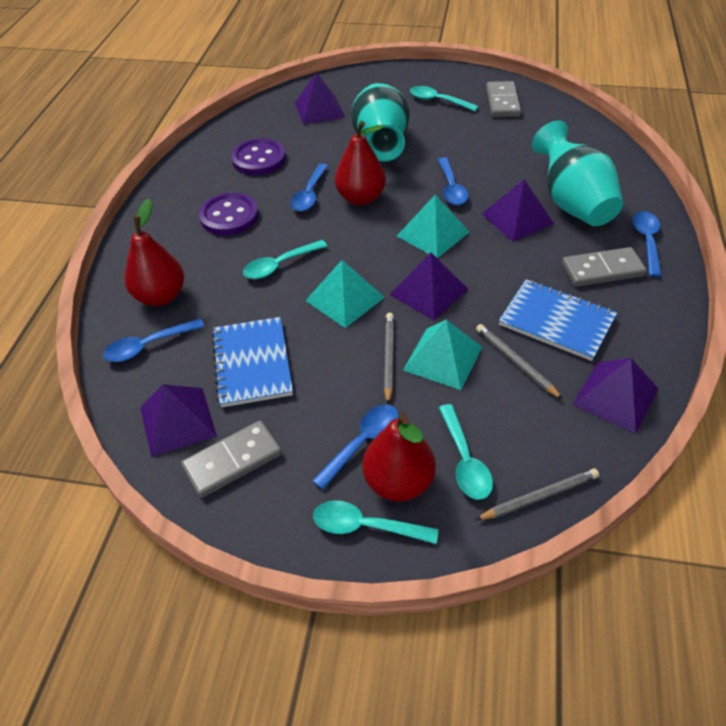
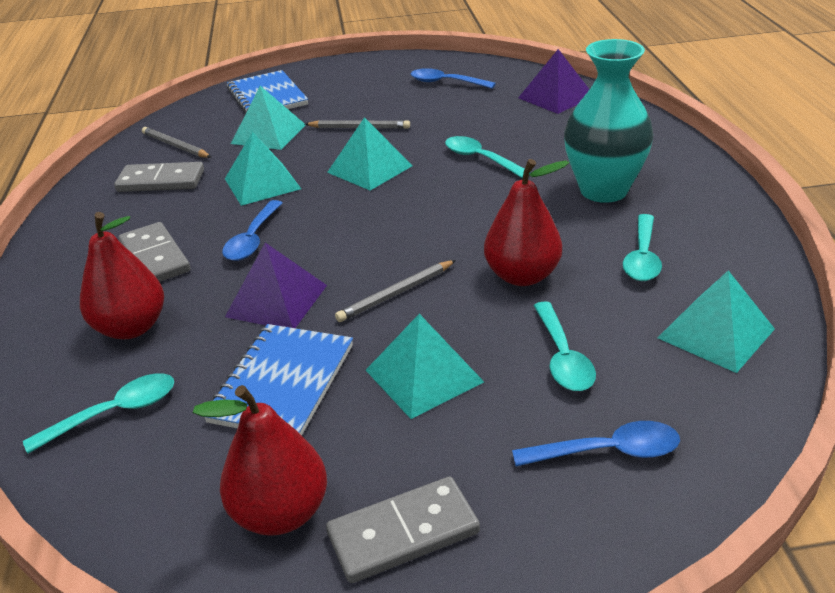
blue spoon: 5 -> 3
purple button: 2 -> 0
purple pyramid: 5 -> 2
turquoise pyramid: 3 -> 5
turquoise vase: 2 -> 1

